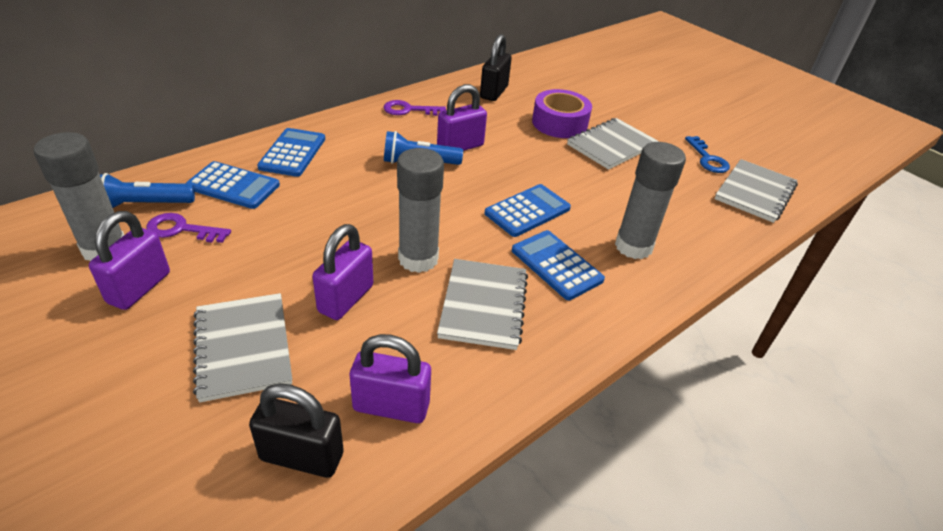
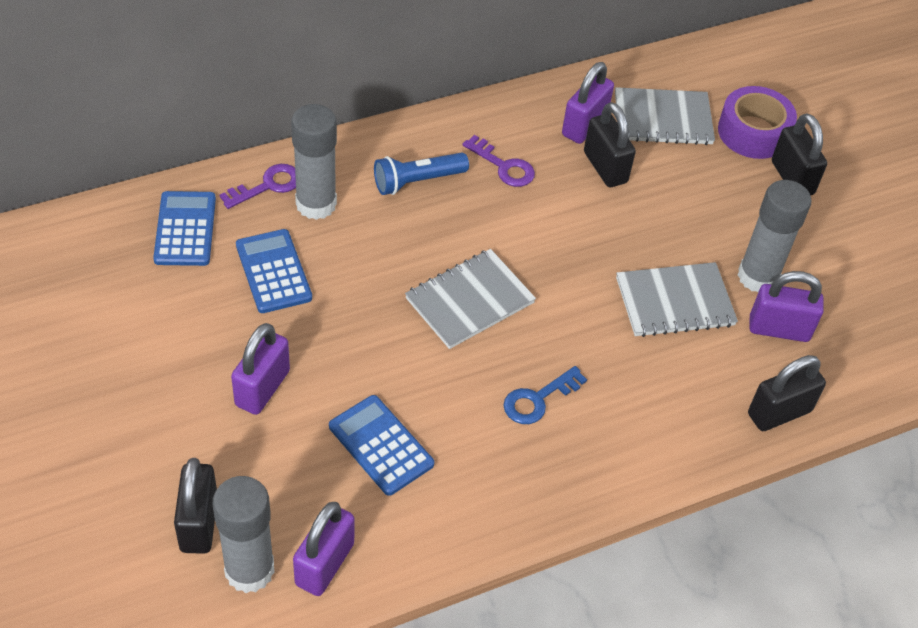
black padlock: 2 -> 4
blue calculator: 4 -> 3
blue flashlight: 2 -> 1
grey notebook: 4 -> 3

